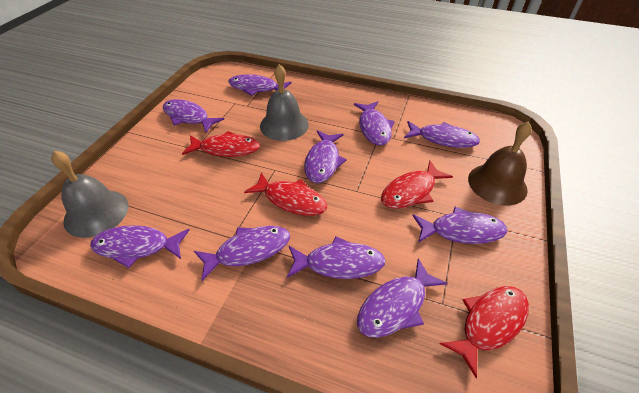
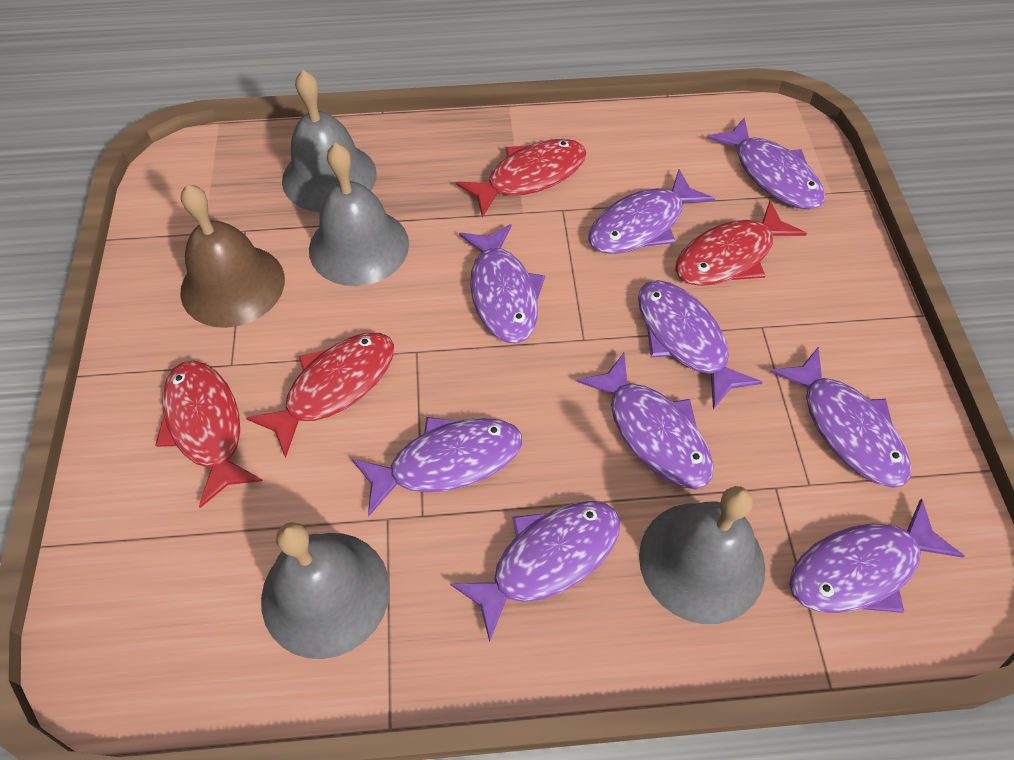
grey bell: 2 -> 4
purple fish: 10 -> 9

